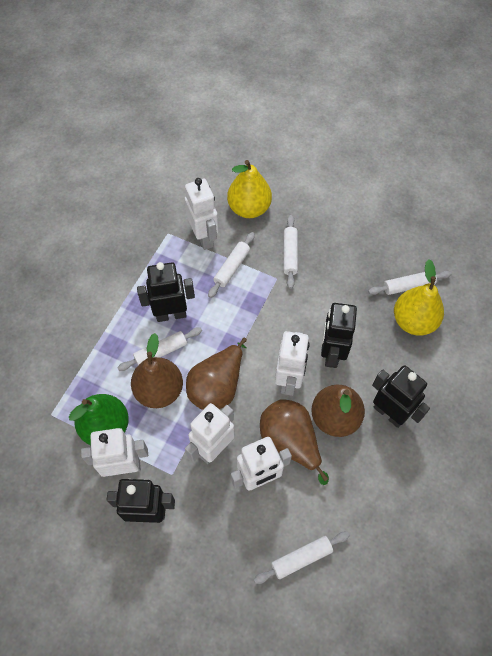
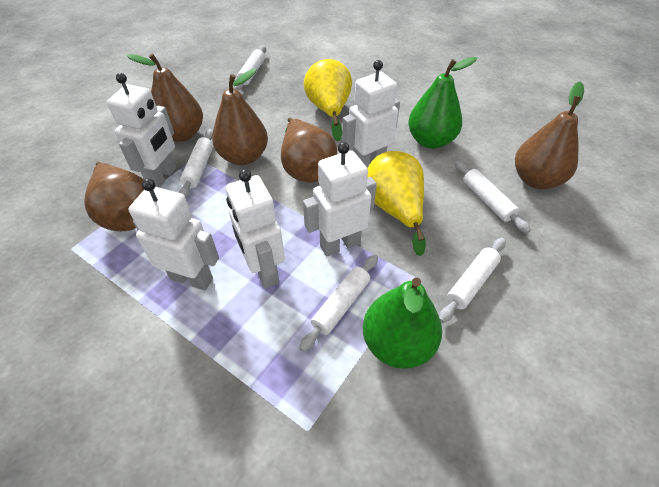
black robot: 4 -> 0
brown pear: 4 -> 5
green pear: 1 -> 2

